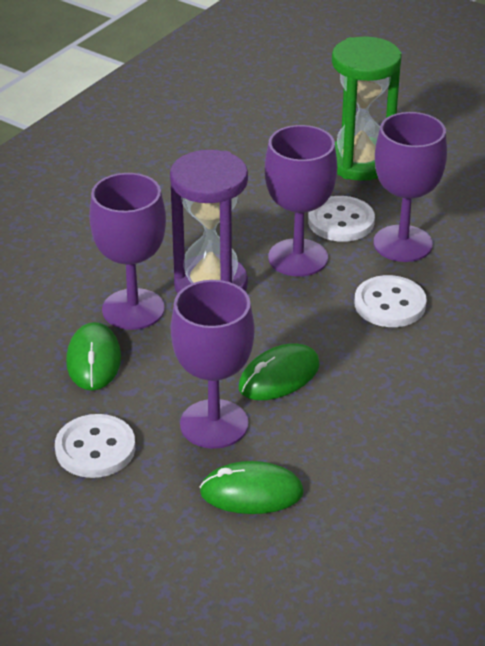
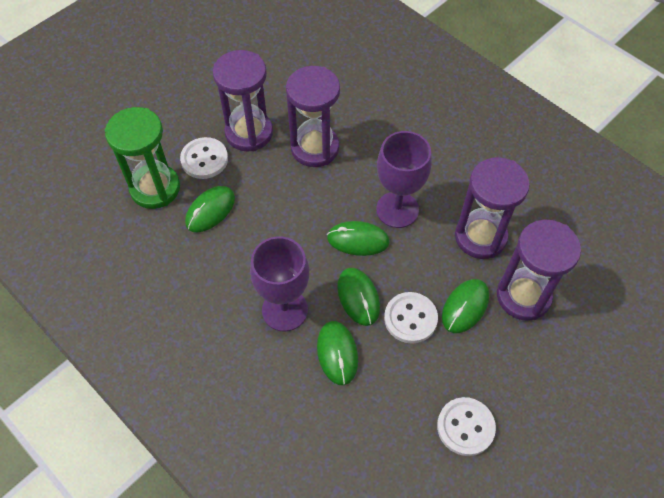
green mouse: 3 -> 5
purple goblet: 4 -> 2
purple hourglass: 1 -> 4

